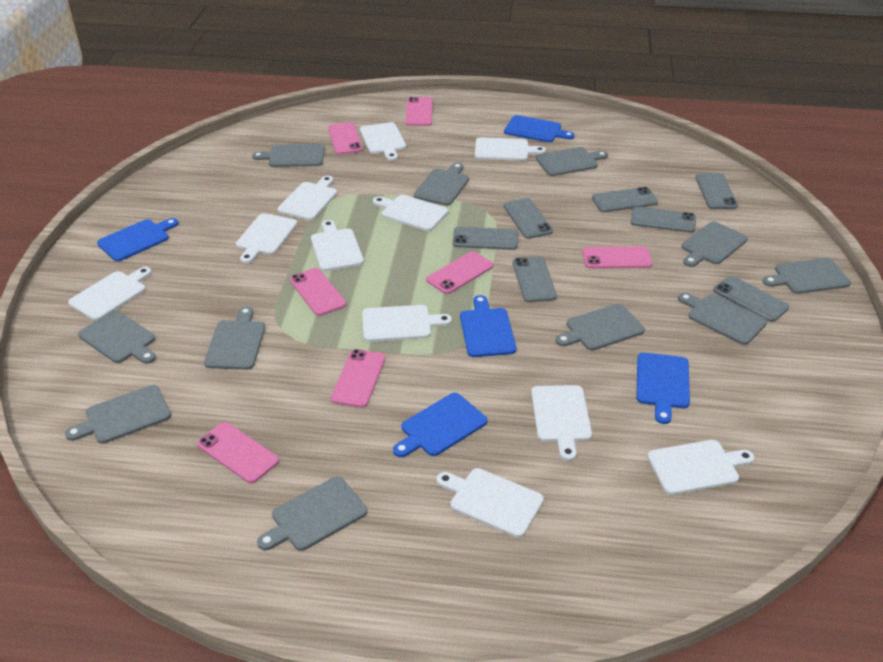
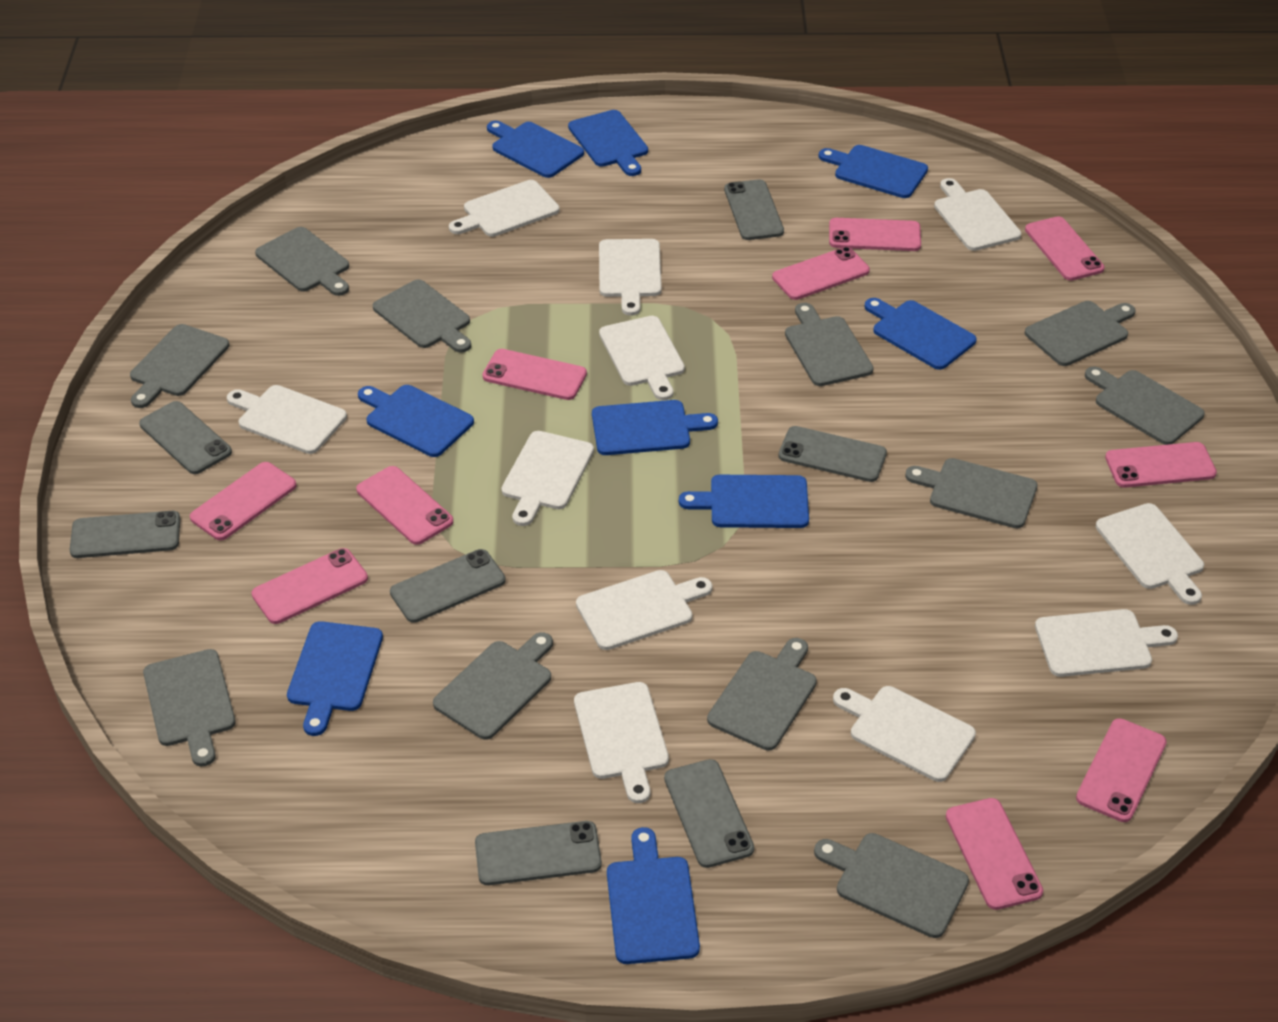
blue cutting board: 5 -> 9
pink phone: 7 -> 10

